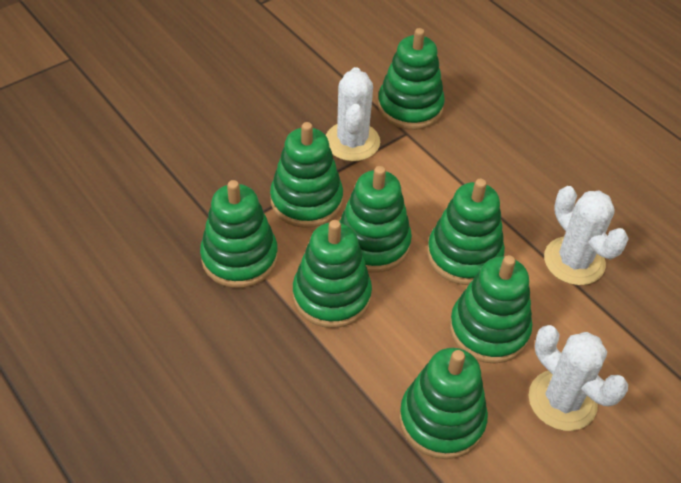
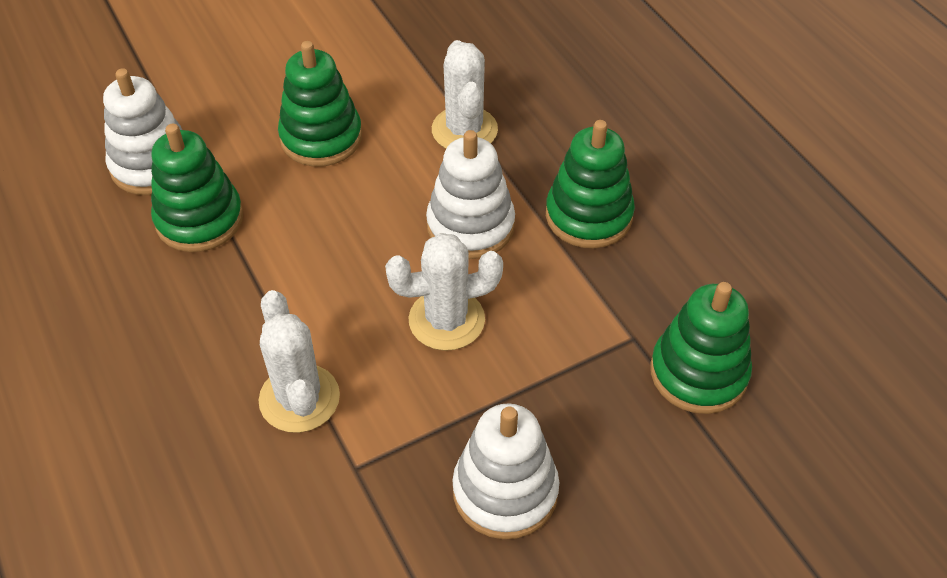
green stacking toy: 8 -> 4
white stacking toy: 0 -> 3

